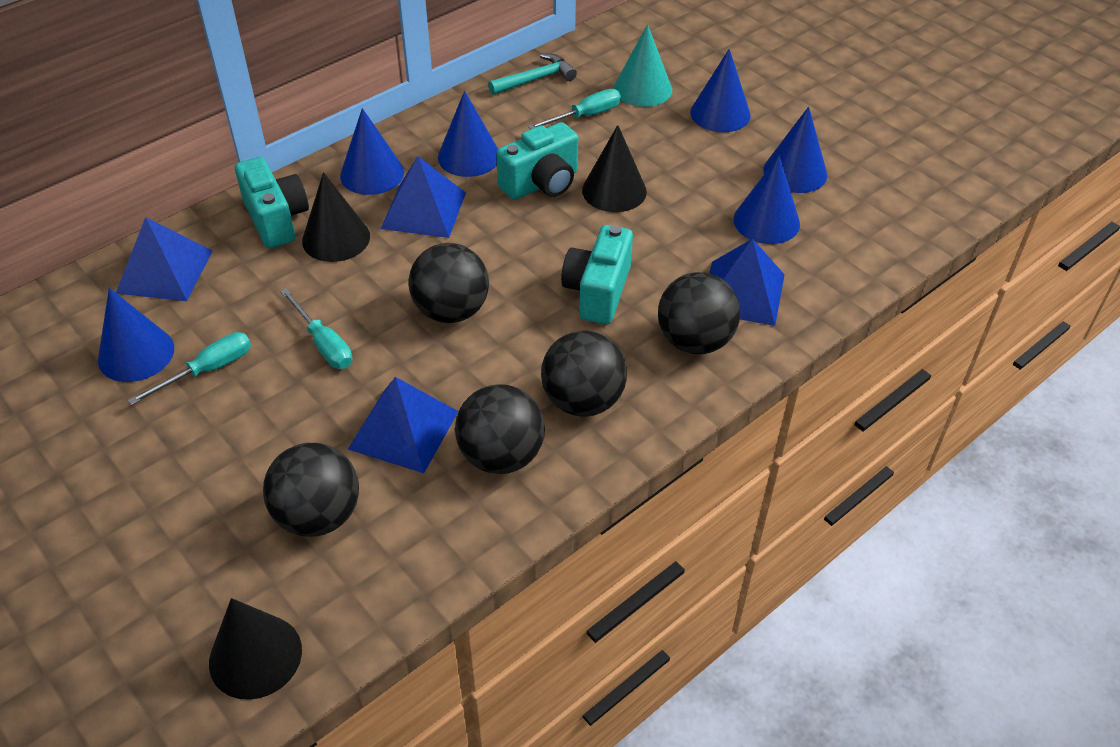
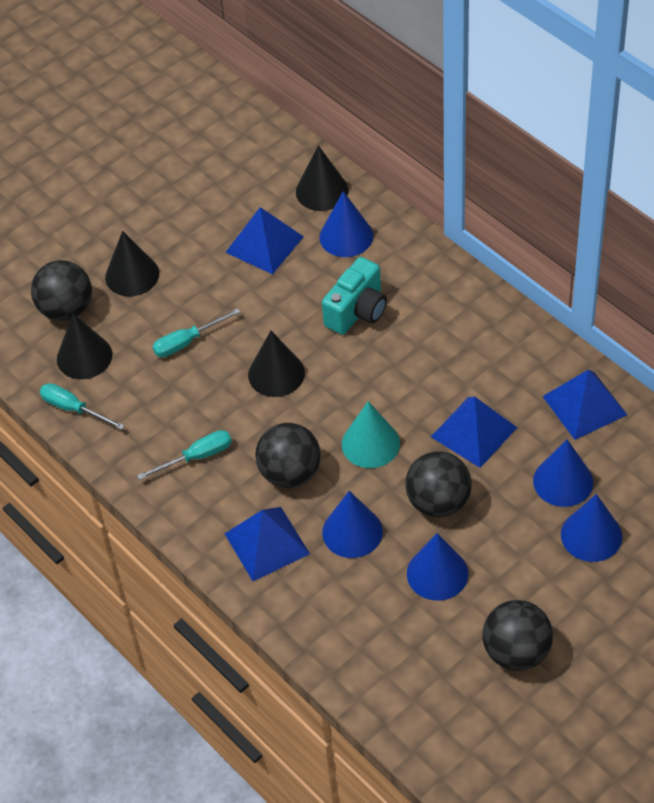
black ball: 5 -> 4
black cone: 3 -> 4
blue cone: 6 -> 5
turquoise camera: 3 -> 1
turquoise hammer: 1 -> 0

